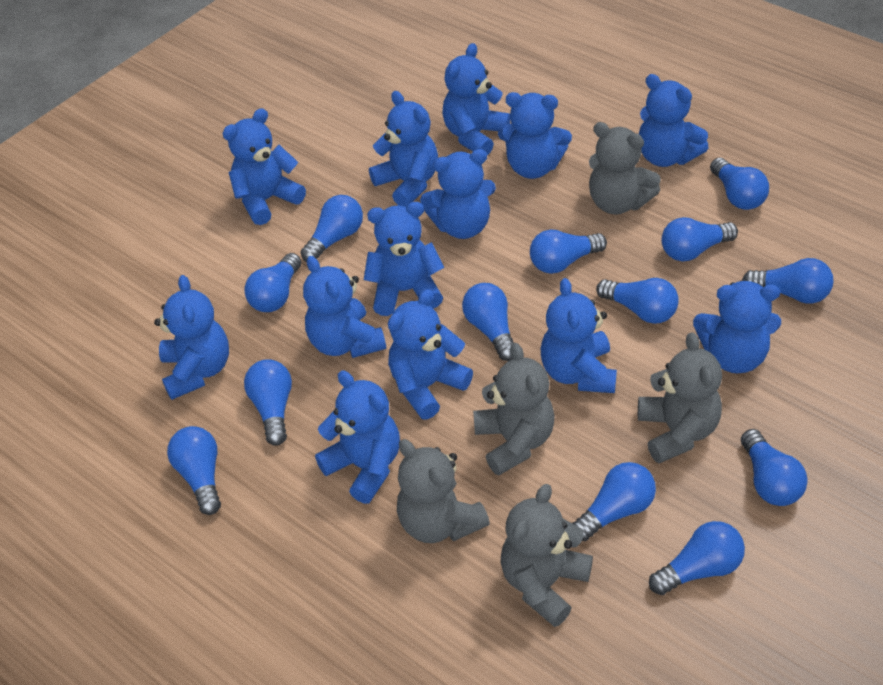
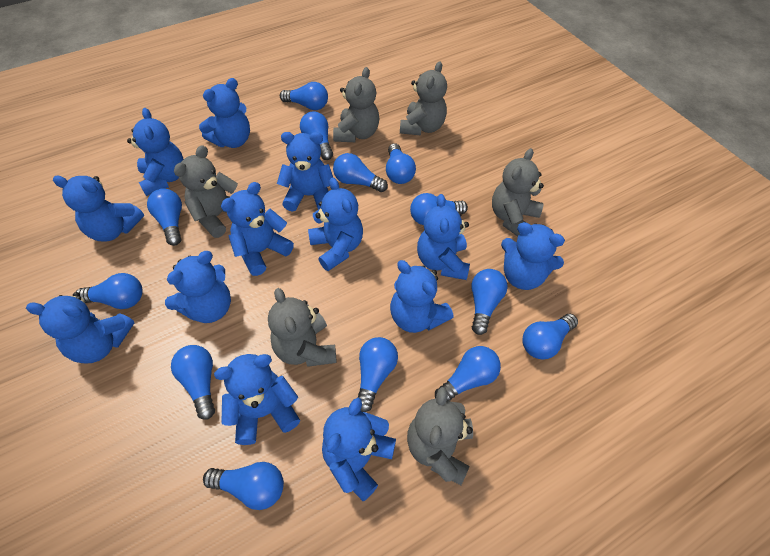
grey teddy bear: 5 -> 6

